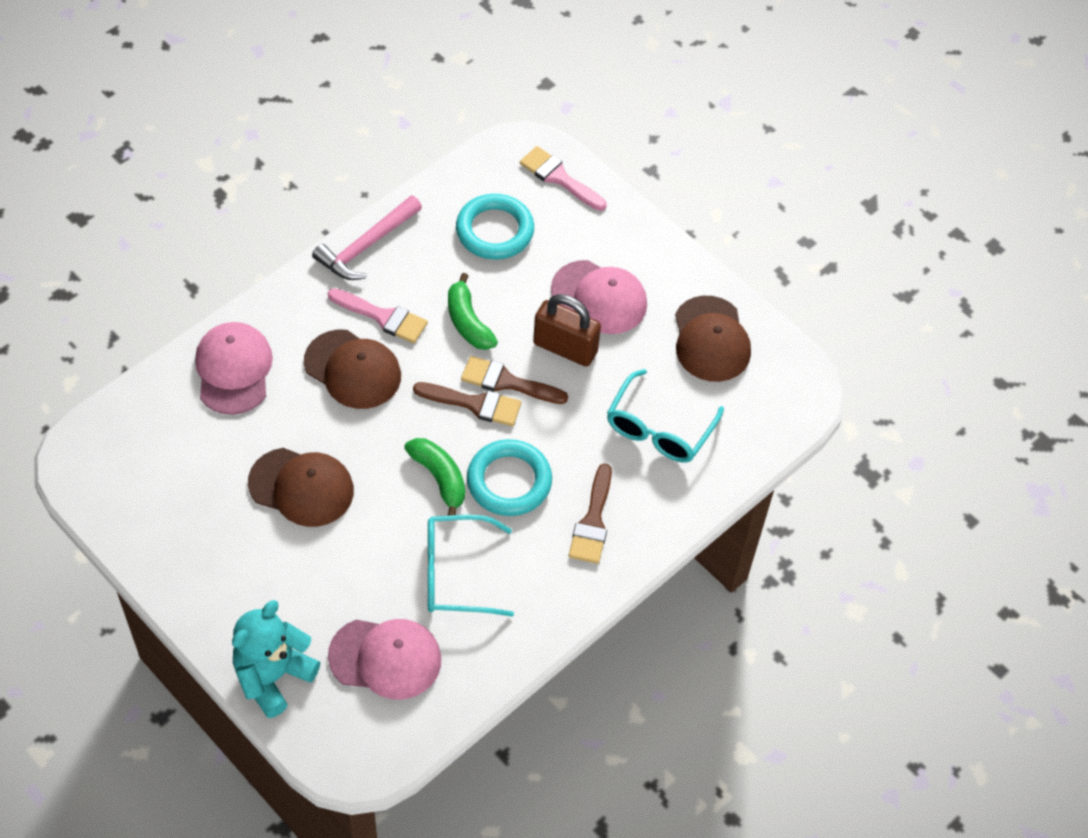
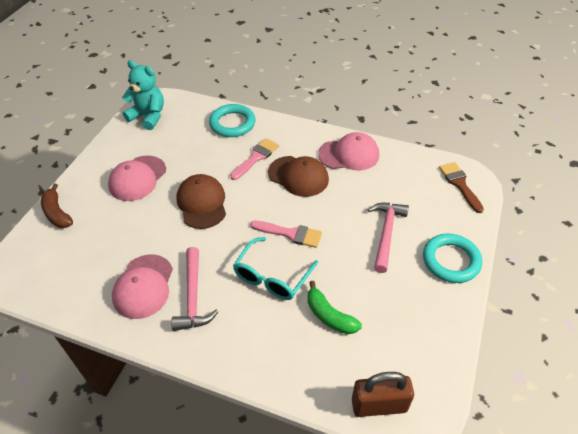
brown banana: 0 -> 1
brown brush: 3 -> 1
brown cap: 3 -> 2
green banana: 2 -> 1
pink hammer: 1 -> 2
turquoise glasses: 2 -> 1

